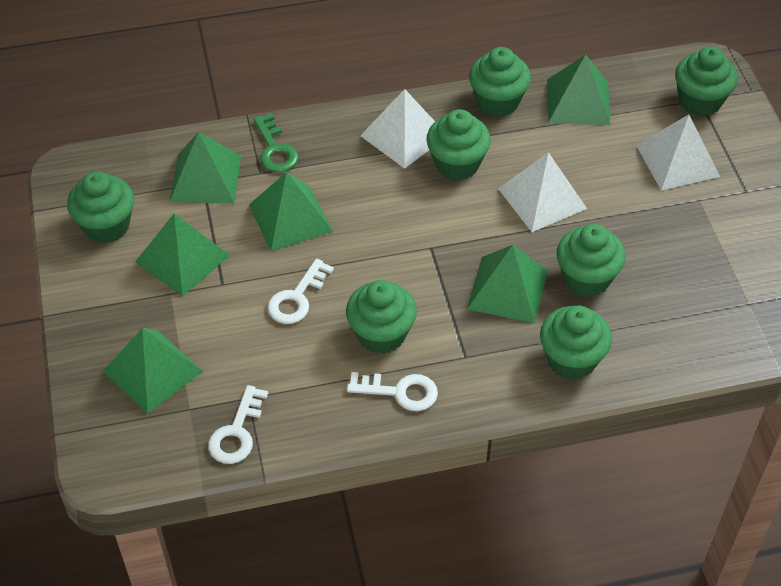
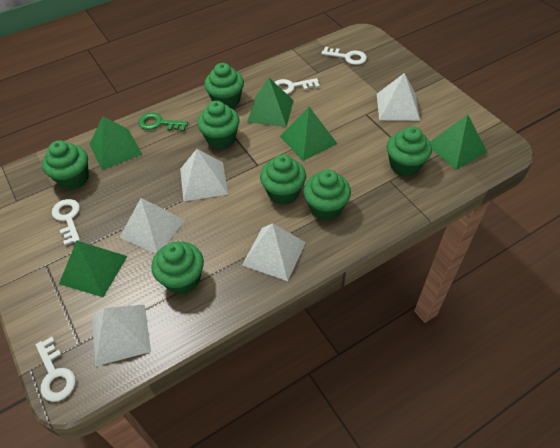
green pyramid: 6 -> 5
white key: 3 -> 4
white pyramid: 3 -> 5

